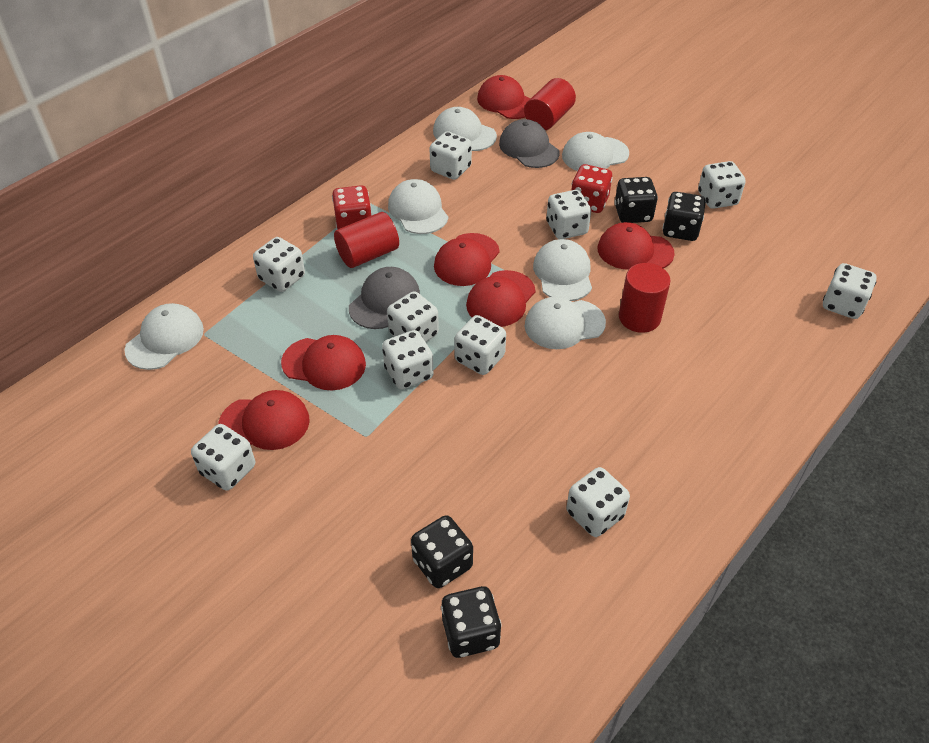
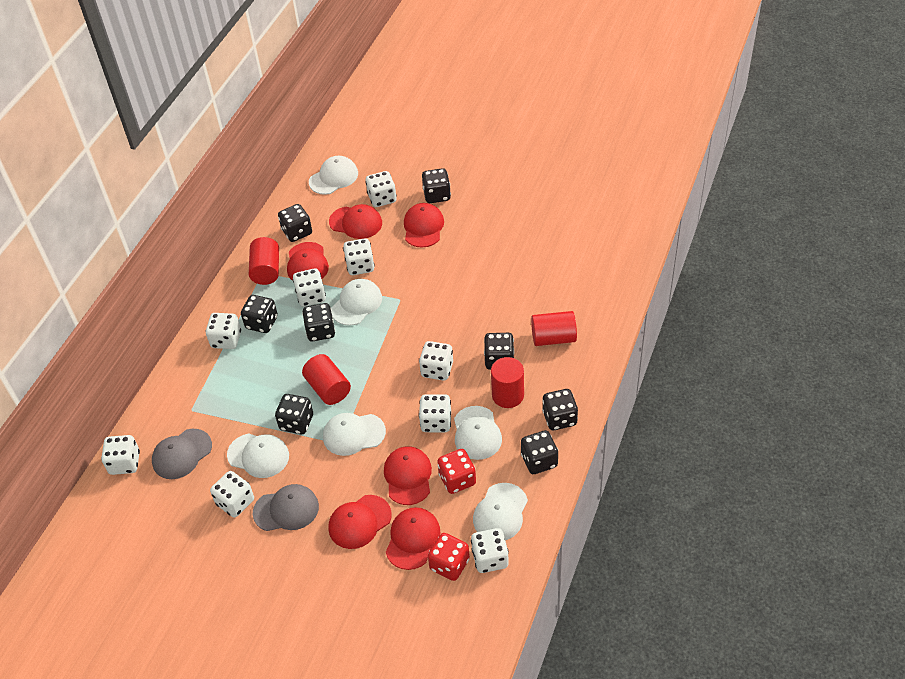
black dice: 4 -> 8
red cylinder: 3 -> 4
white dice: 10 -> 9

